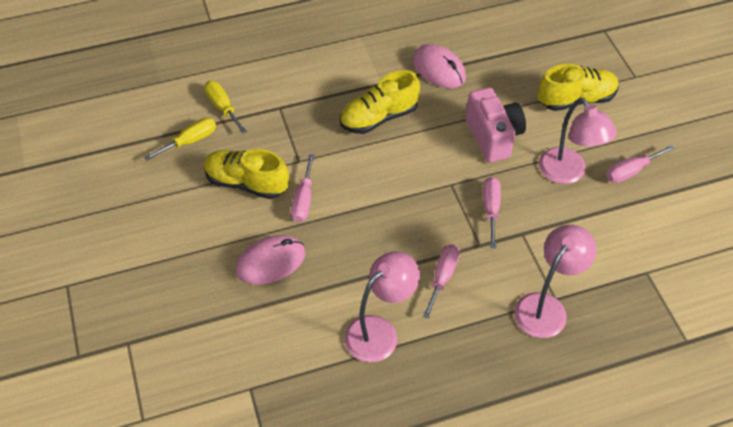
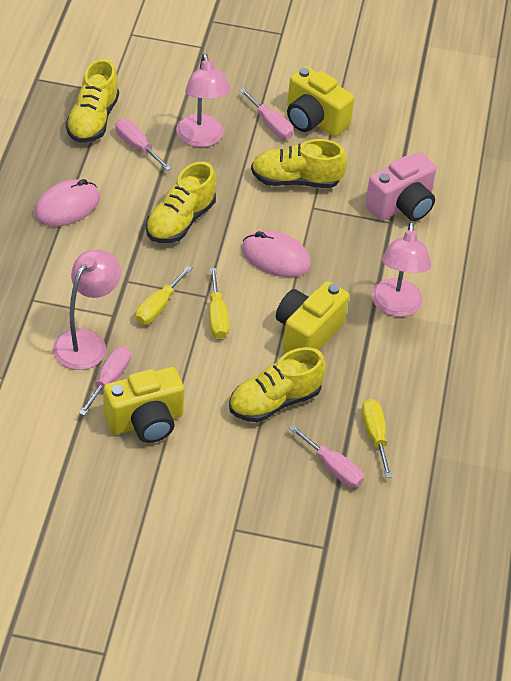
yellow camera: 0 -> 3
yellow screwdriver: 2 -> 3
yellow shoe: 3 -> 4

